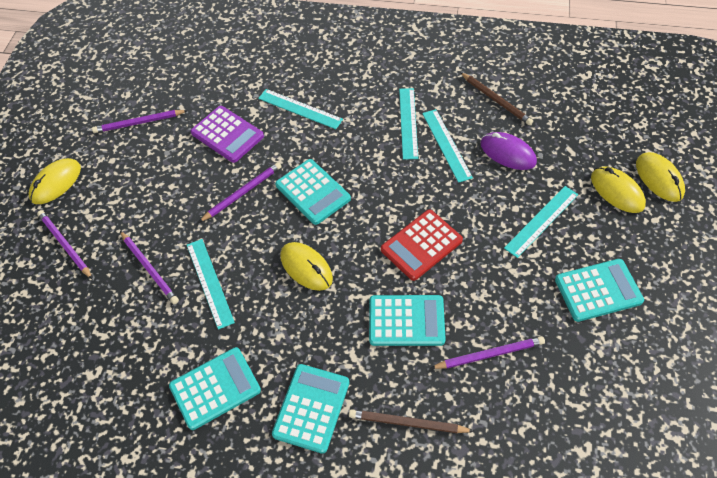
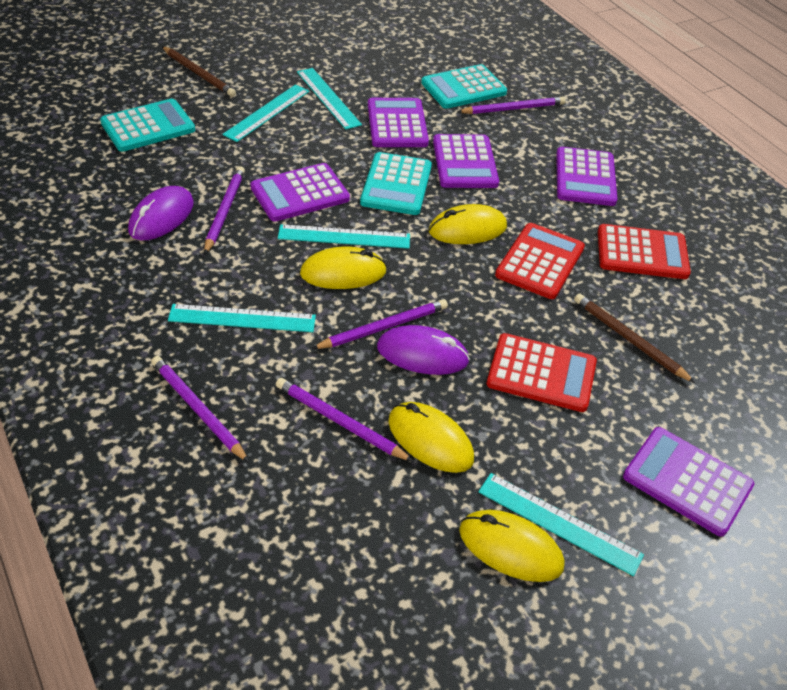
purple calculator: 1 -> 5
purple mouse: 1 -> 2
red calculator: 1 -> 3
turquoise calculator: 5 -> 3

